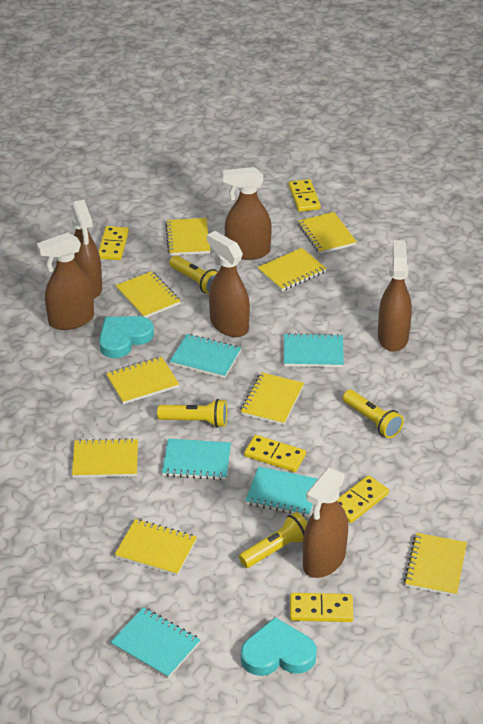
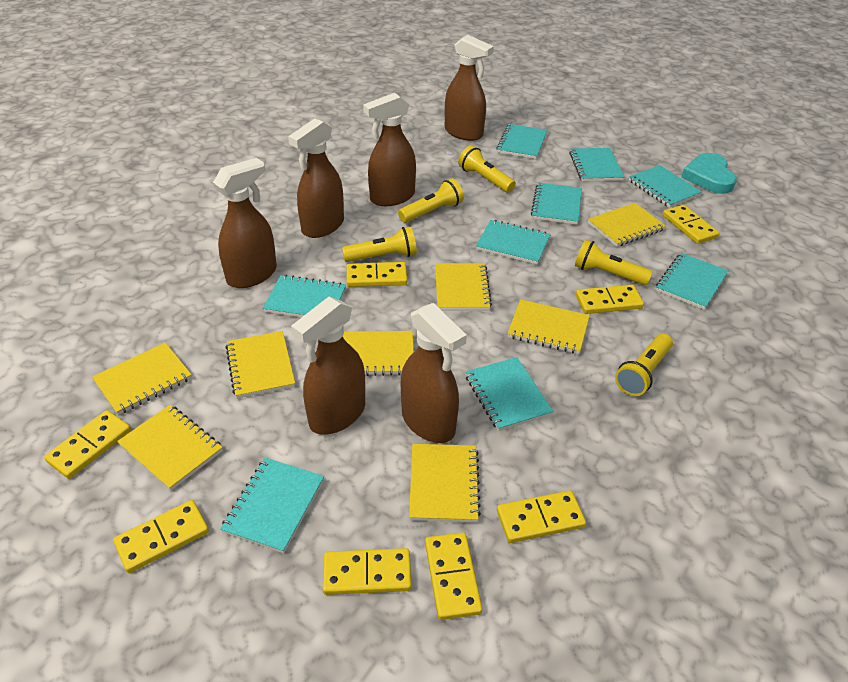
turquoise heart: 2 -> 1
turquoise notebook: 5 -> 9
yellow domino: 5 -> 8
yellow flashlight: 4 -> 5
yellow notebook: 9 -> 8

